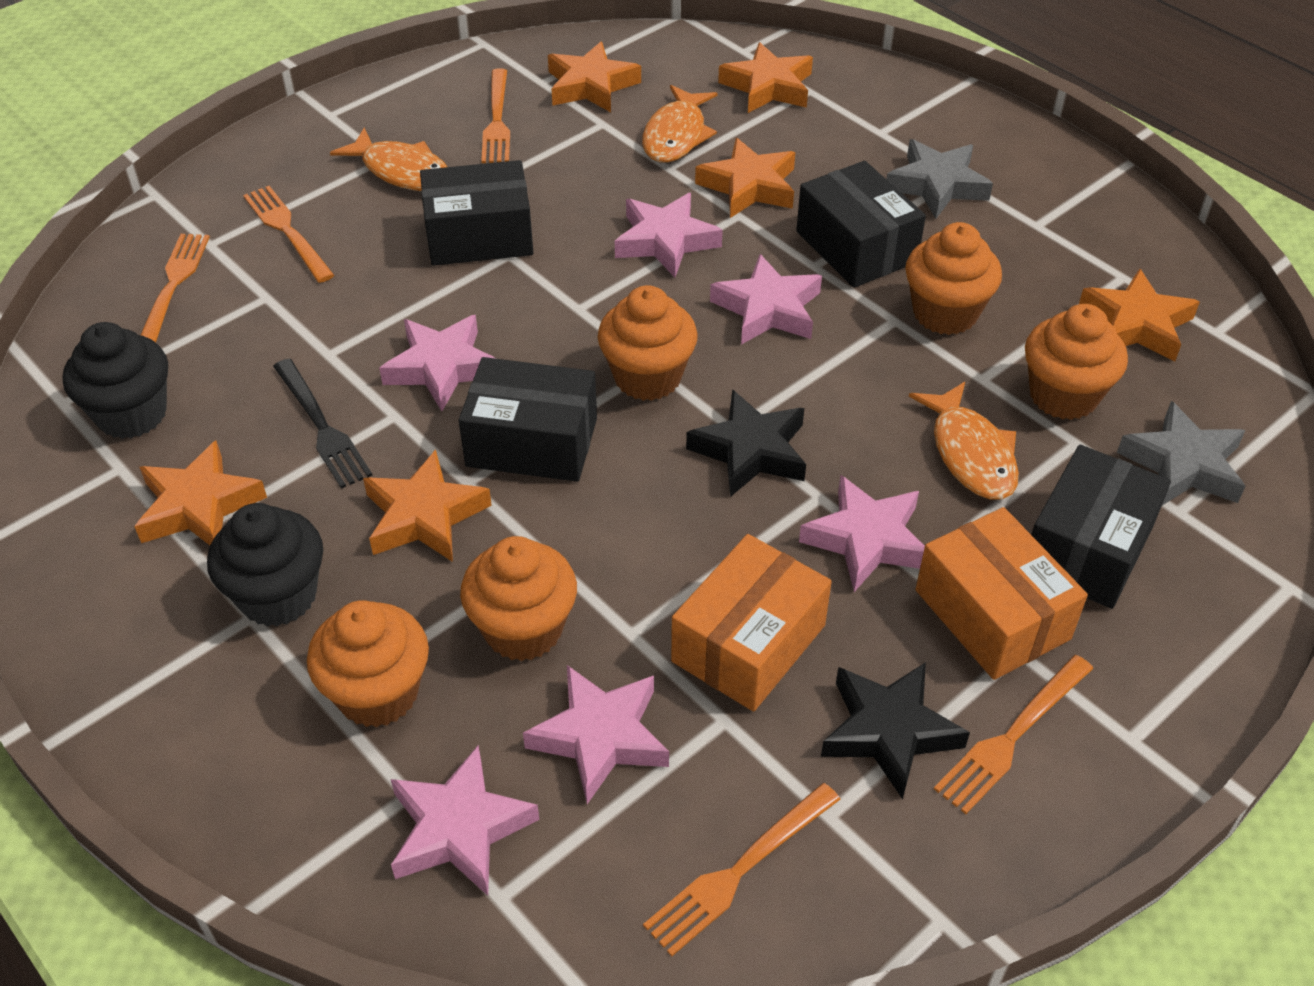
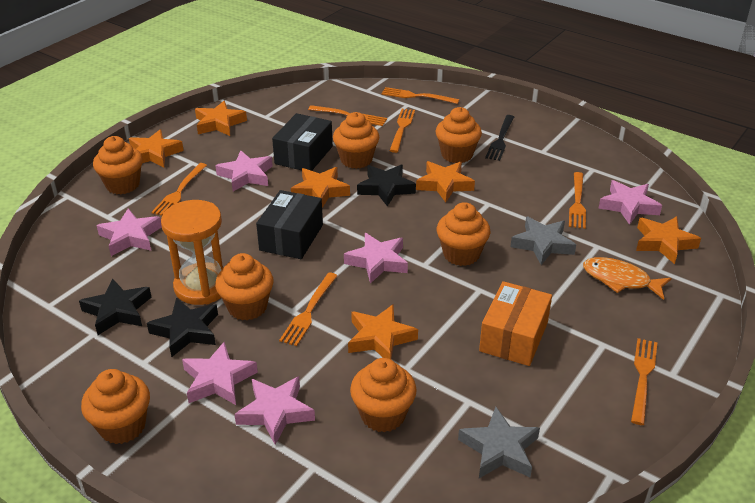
black box: 4 -> 2
black cupcake: 2 -> 0
black star: 2 -> 3
orange box: 2 -> 1
orange cupcake: 5 -> 7
orange fish: 3 -> 1
orange fork: 5 -> 7
orange hourglass: 0 -> 1

